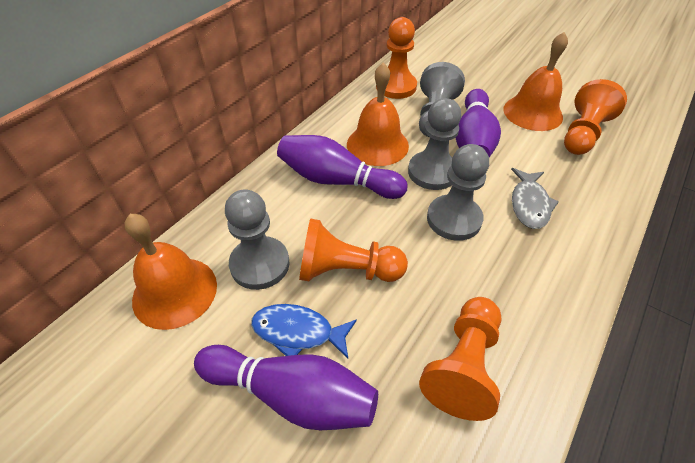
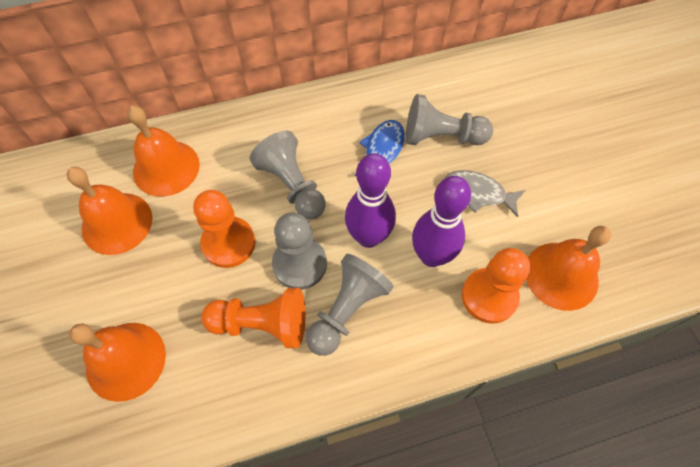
orange bell: 3 -> 4
orange pawn: 4 -> 3
purple bowling pin: 3 -> 2

